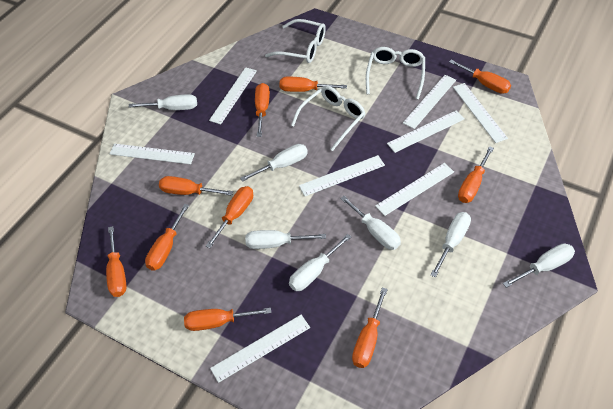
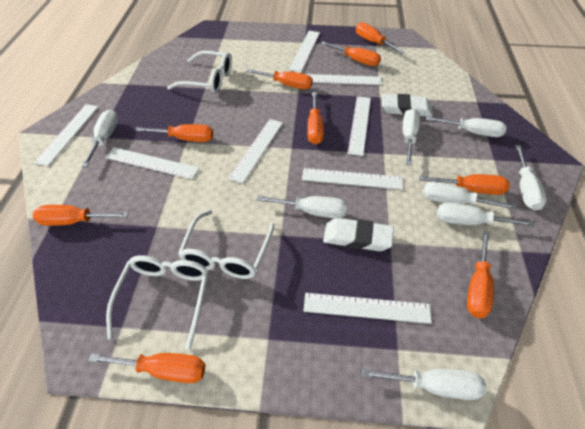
orange screwdriver: 10 -> 9
white eraser: 0 -> 2
white screwdriver: 7 -> 8

